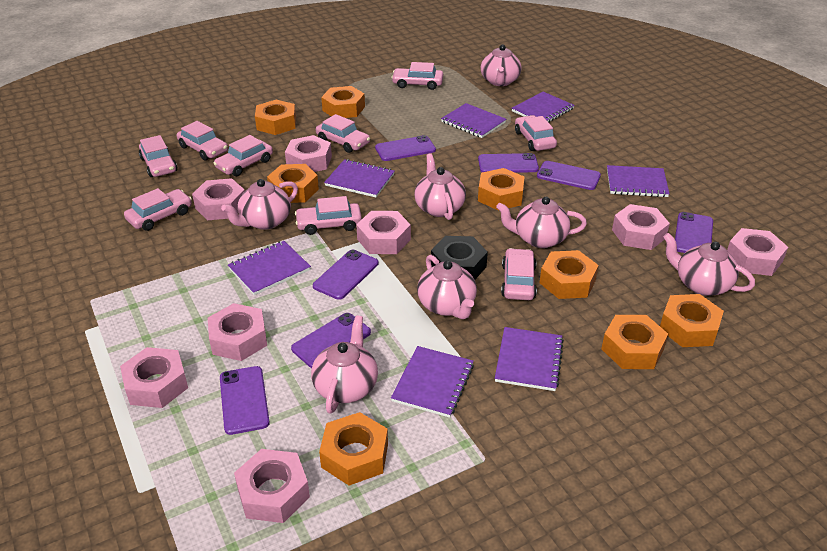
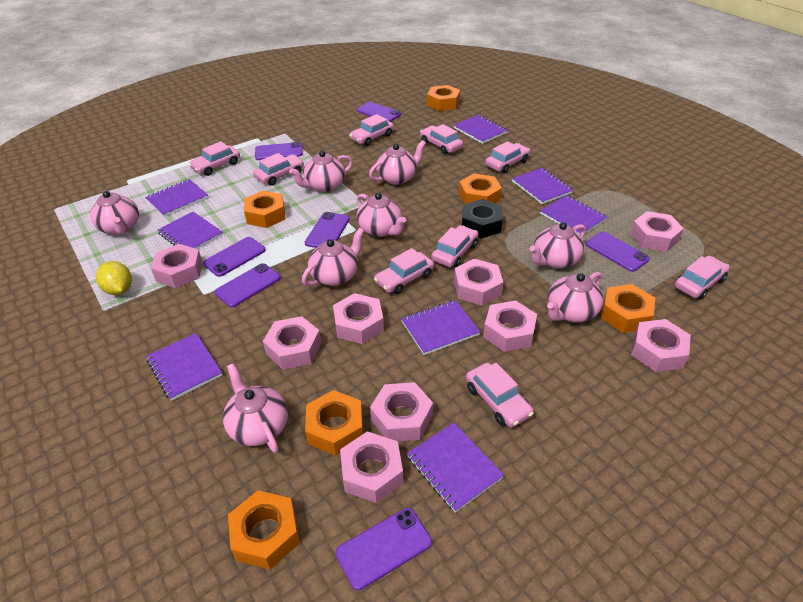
orange nut: 8 -> 6
pink nut: 8 -> 9
pink teapot: 7 -> 8
purple notebook: 7 -> 8
yellow lemon: 0 -> 1

